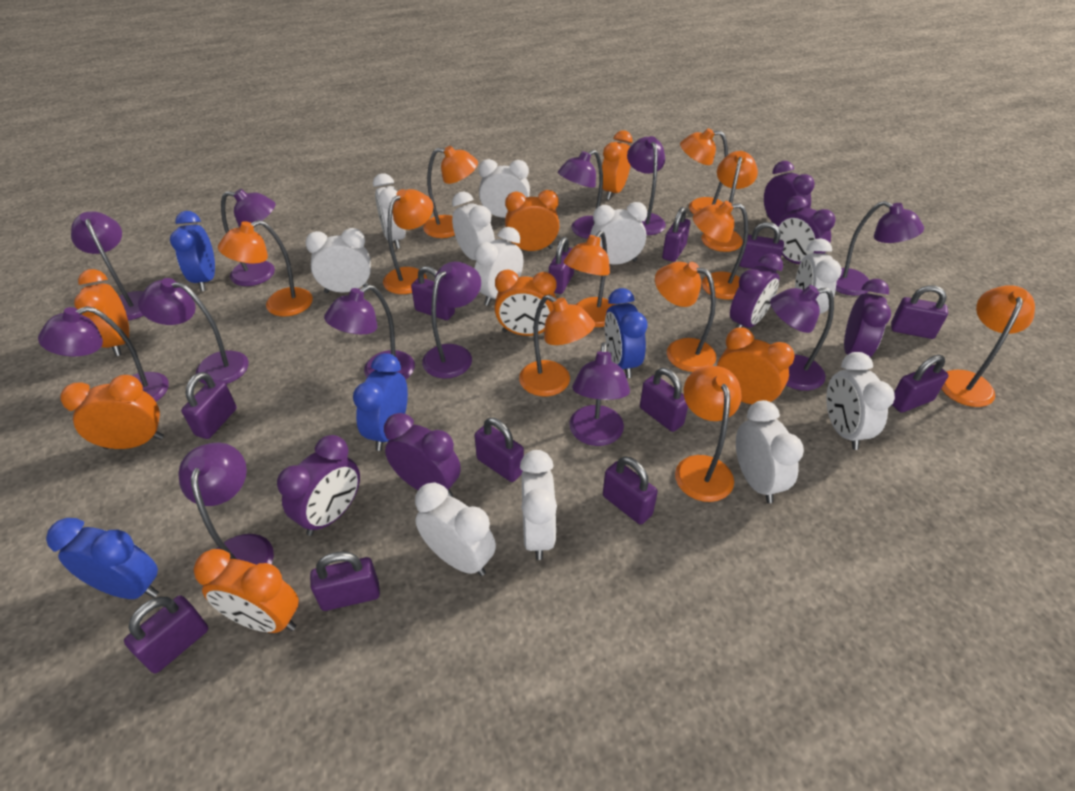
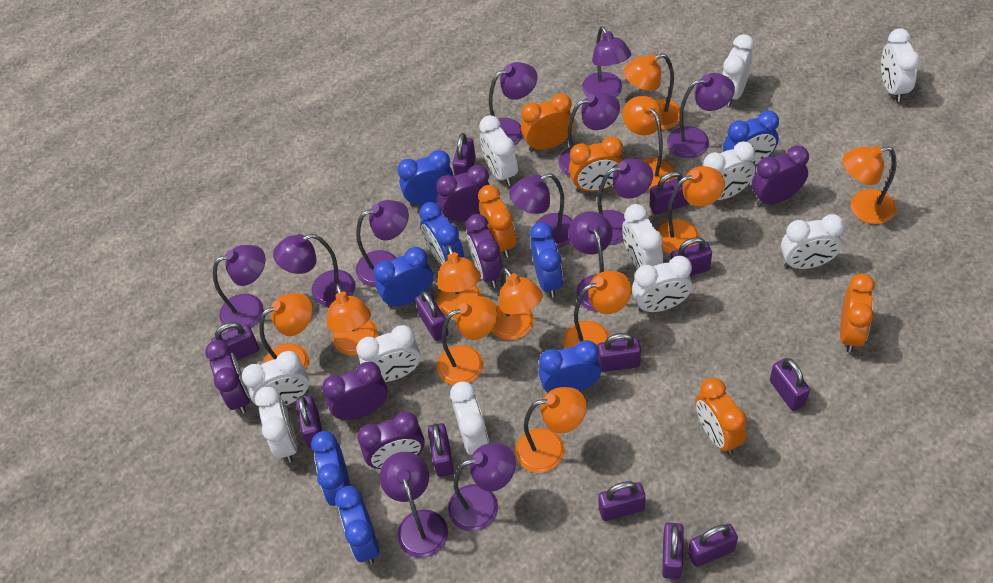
blue clock: 4 -> 8
orange clock: 7 -> 5

